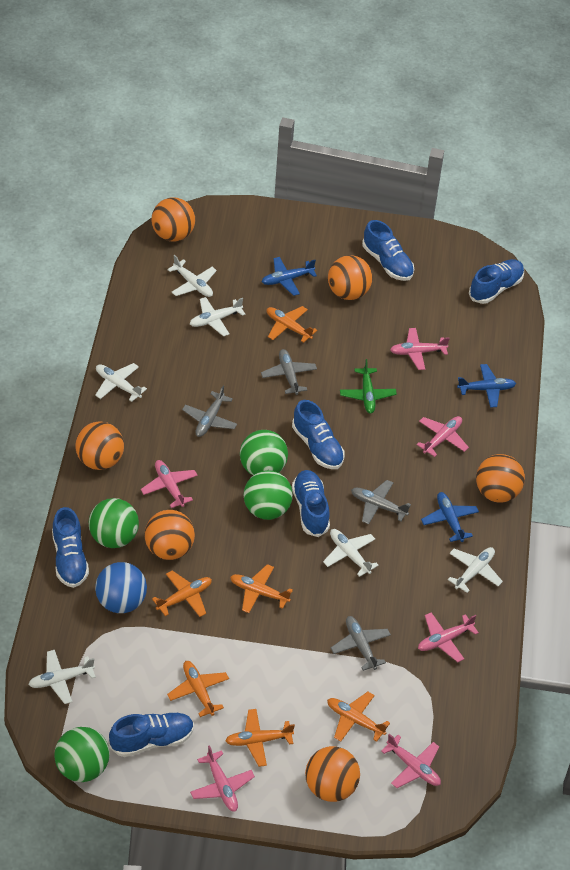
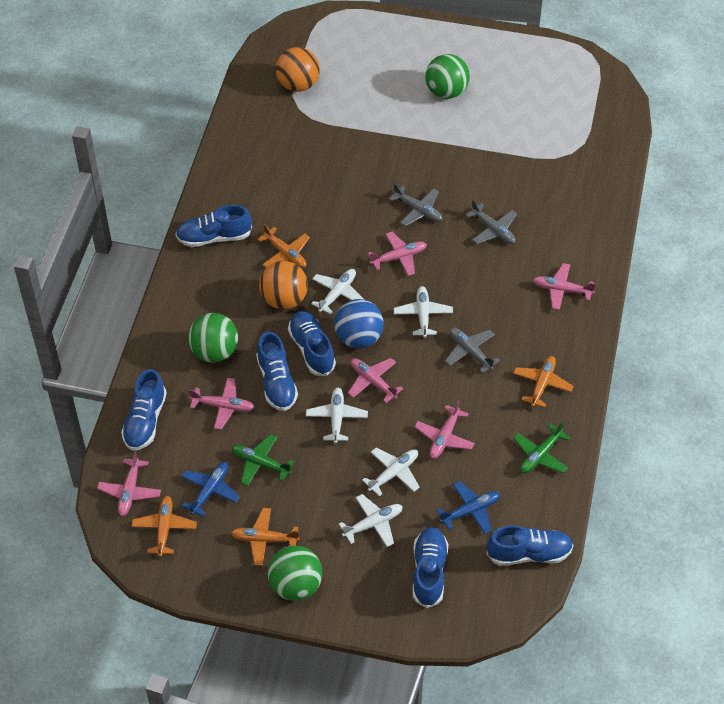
blue plane: 3 -> 2
green ball: 4 -> 3
green plane: 1 -> 2
grey plane: 4 -> 3
orange ball: 6 -> 2
orange plane: 6 -> 4
white plane: 6 -> 5

